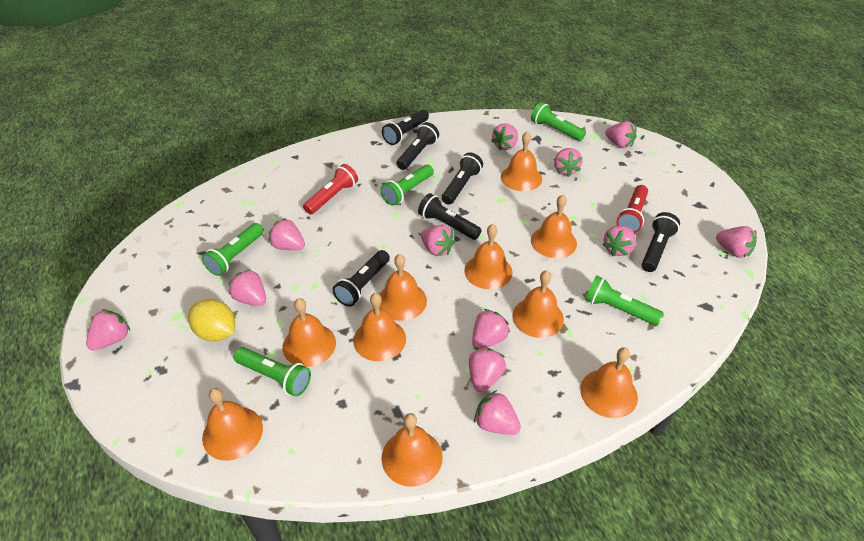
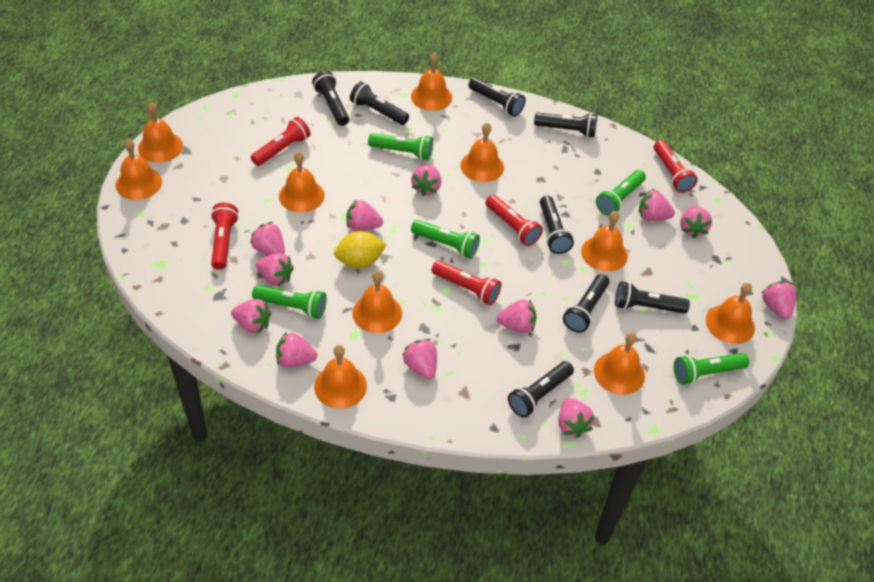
black flashlight: 6 -> 8
red flashlight: 2 -> 5

